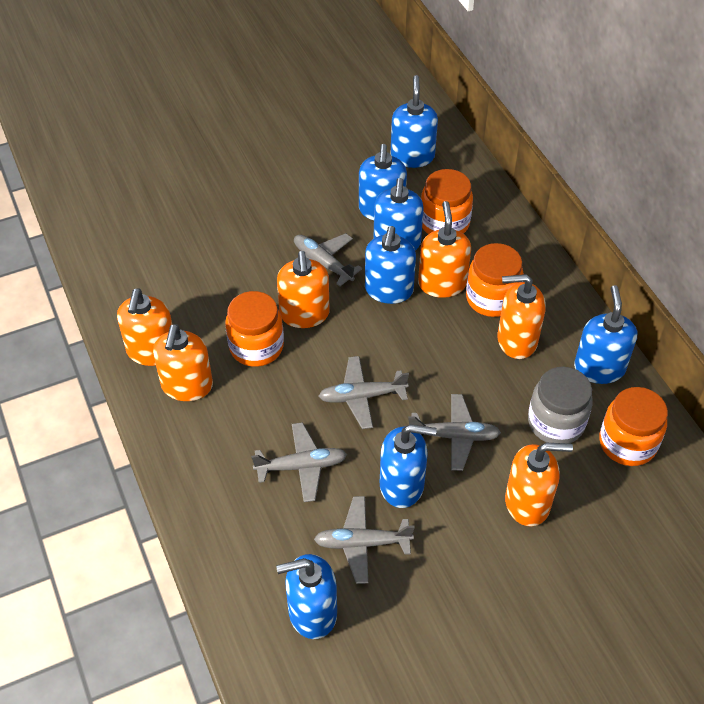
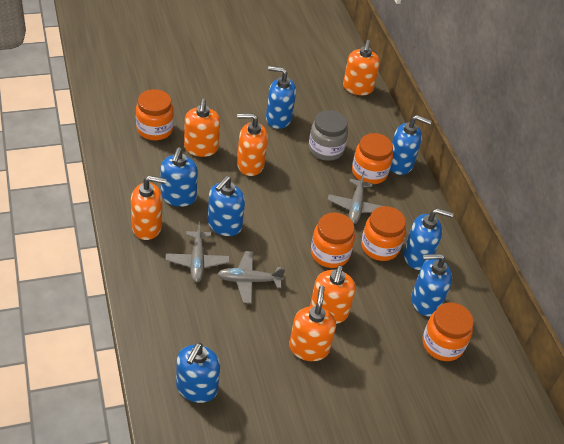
grey plane: 5 -> 3
orange jar: 4 -> 5

